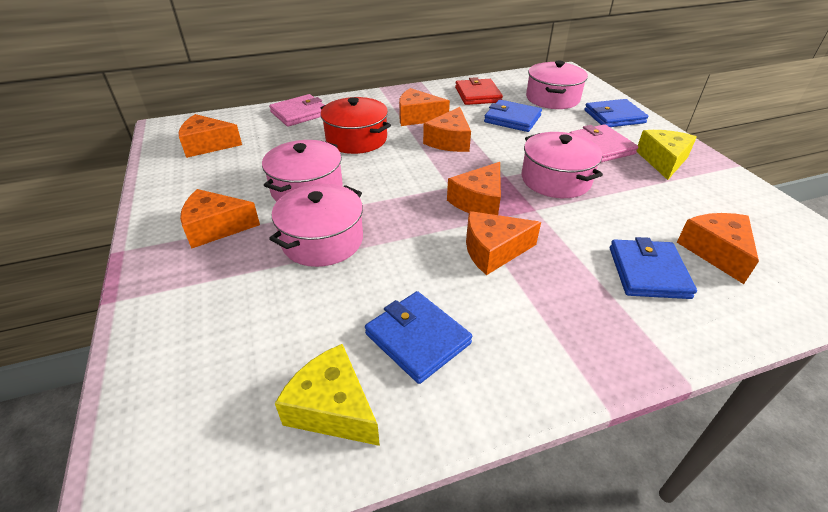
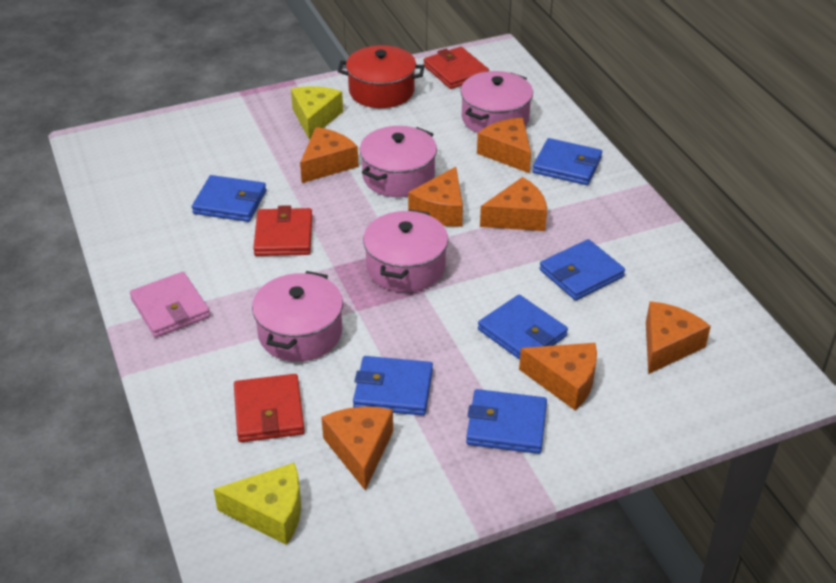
blue wallet: 4 -> 6
pink wallet: 2 -> 1
red wallet: 1 -> 3

